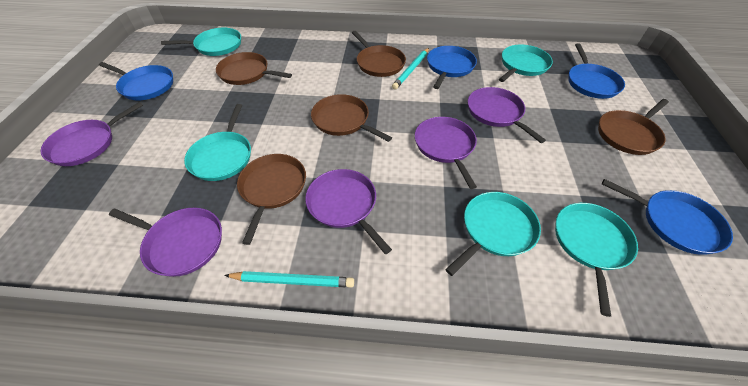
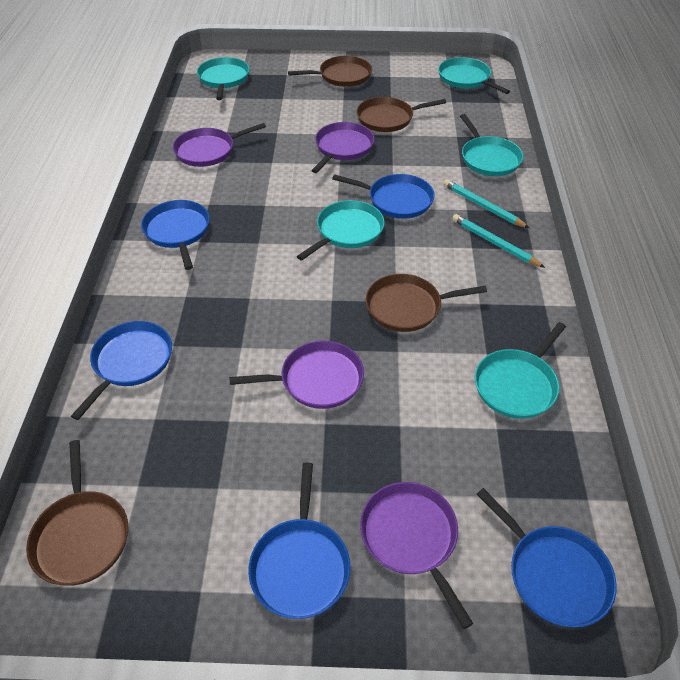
blue pan: 4 -> 5
brown pan: 5 -> 4
purple pan: 5 -> 4

